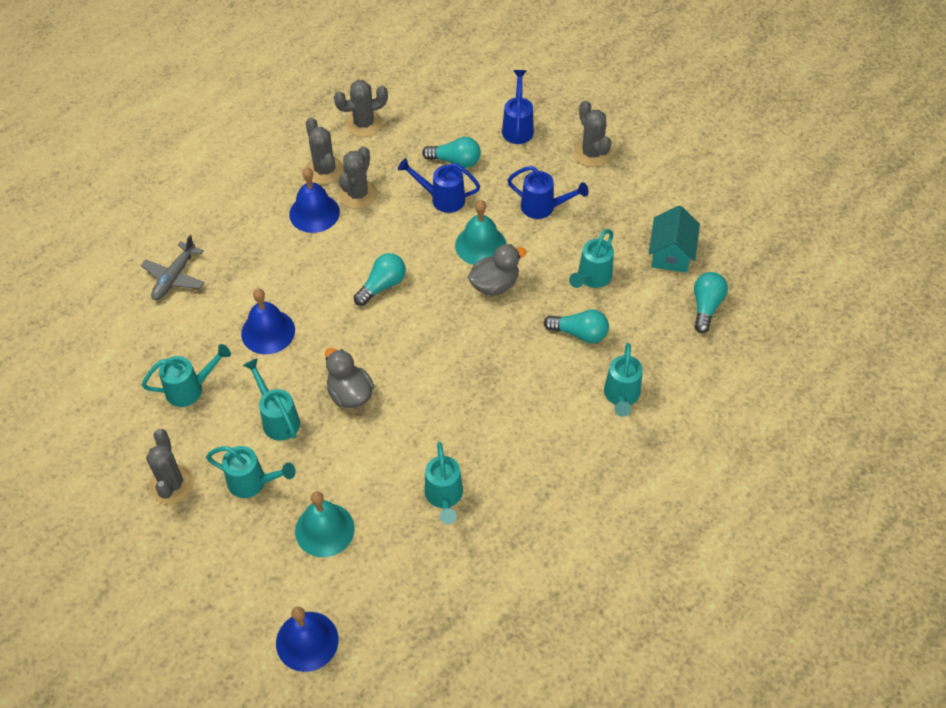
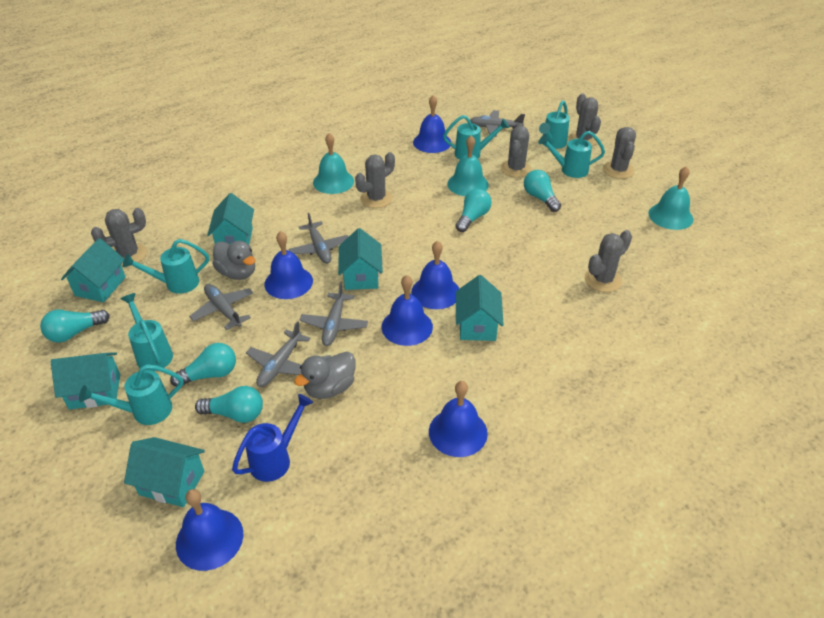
blue bell: 3 -> 6
blue watering can: 3 -> 1
grey cactus: 5 -> 6
grey plane: 1 -> 5
turquoise bell: 2 -> 3
turquoise house: 1 -> 6
turquoise light bulb: 4 -> 5

